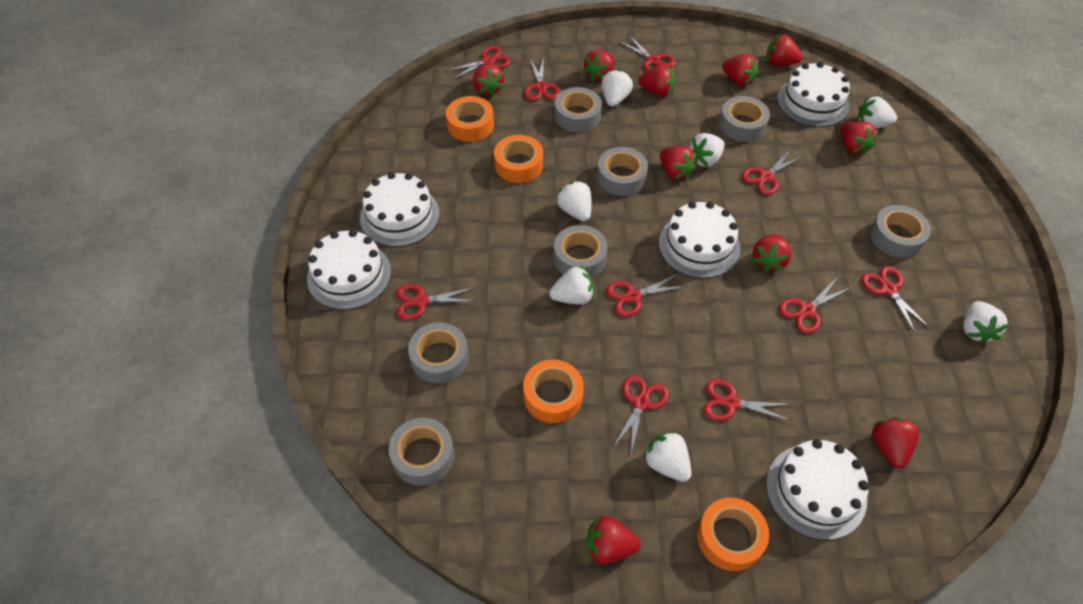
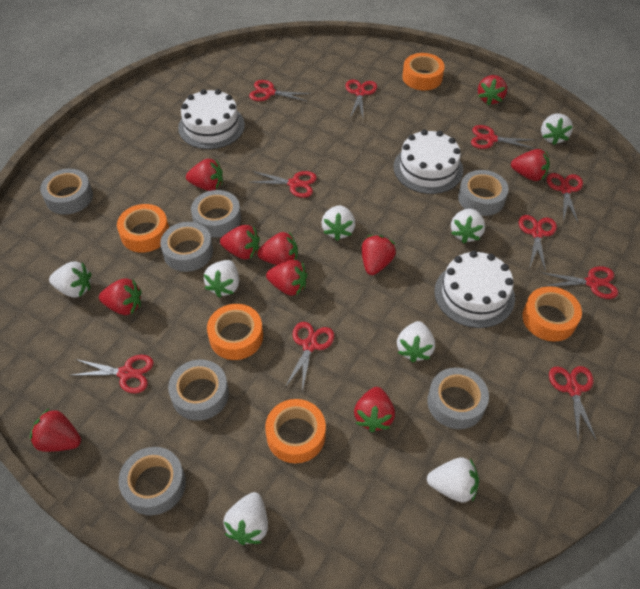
orange tape: 4 -> 5
white cake: 5 -> 3
white strawberry: 7 -> 8

